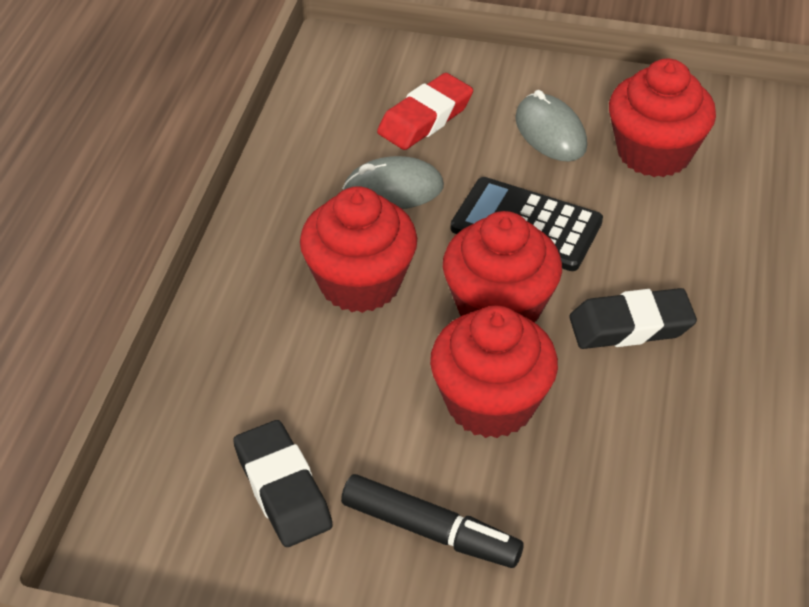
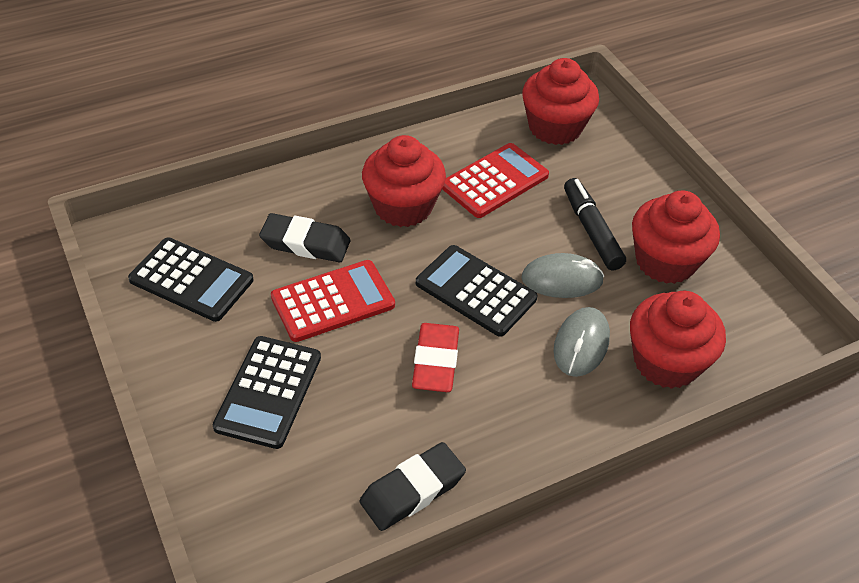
black calculator: 1 -> 3
red calculator: 0 -> 2

